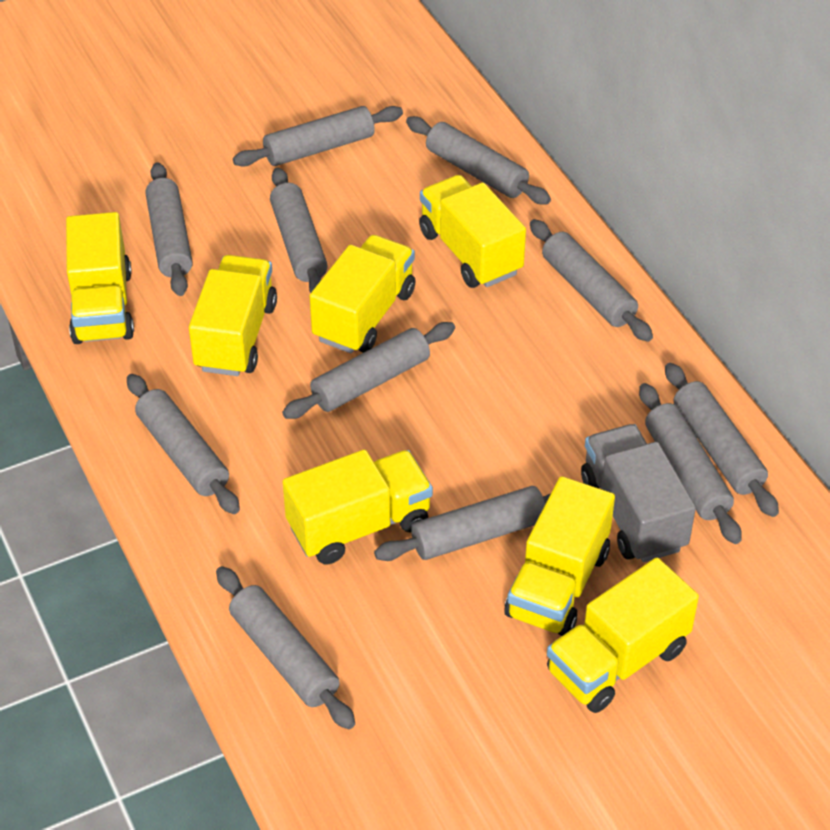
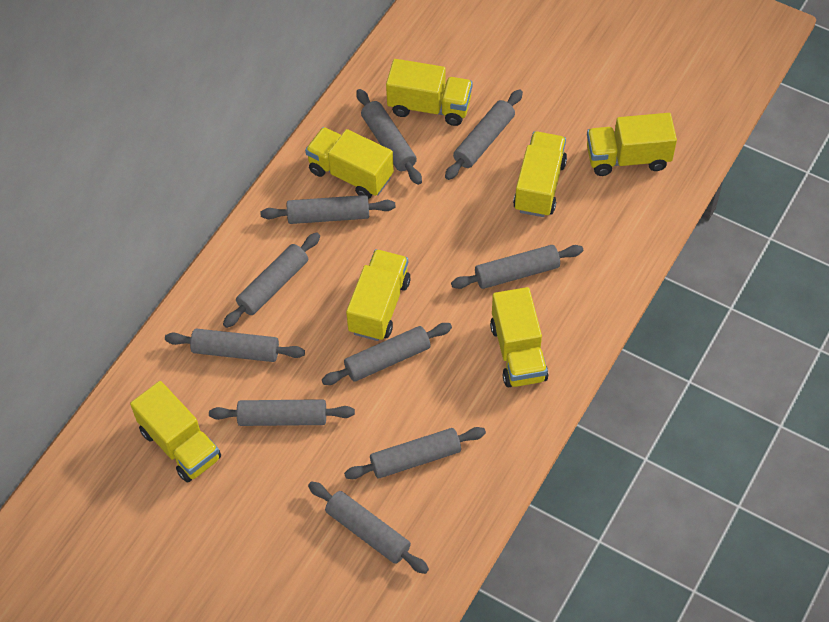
grey rolling pin: 11 -> 10
grey truck: 1 -> 0

